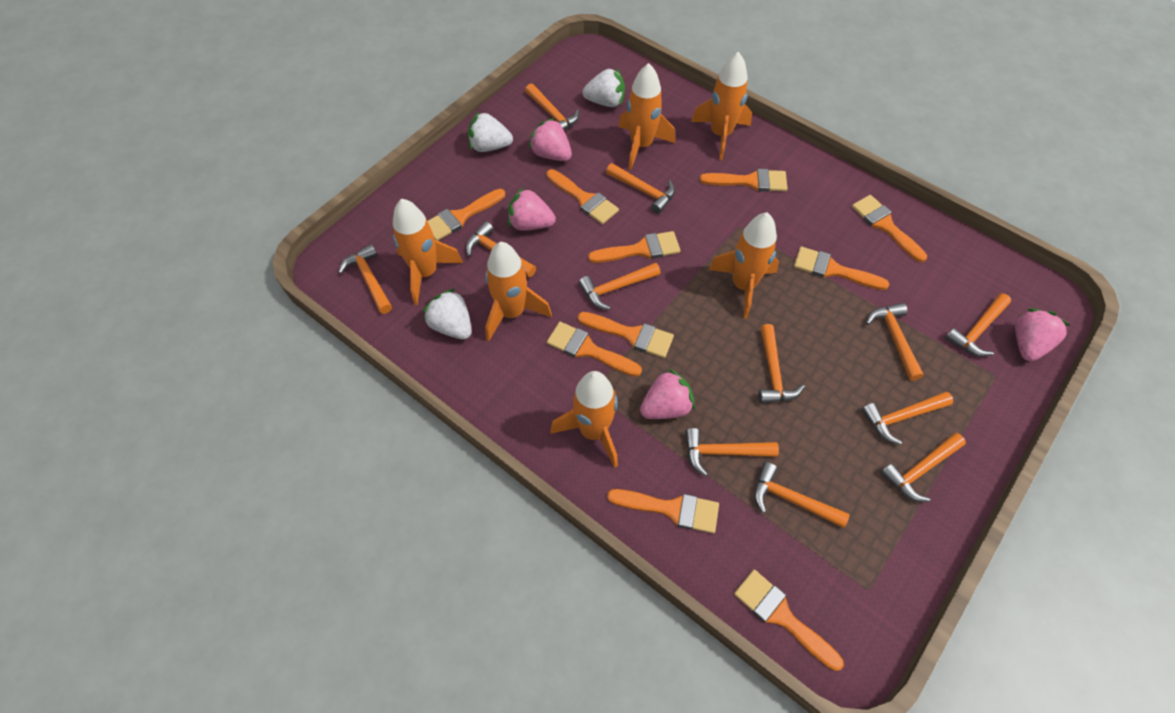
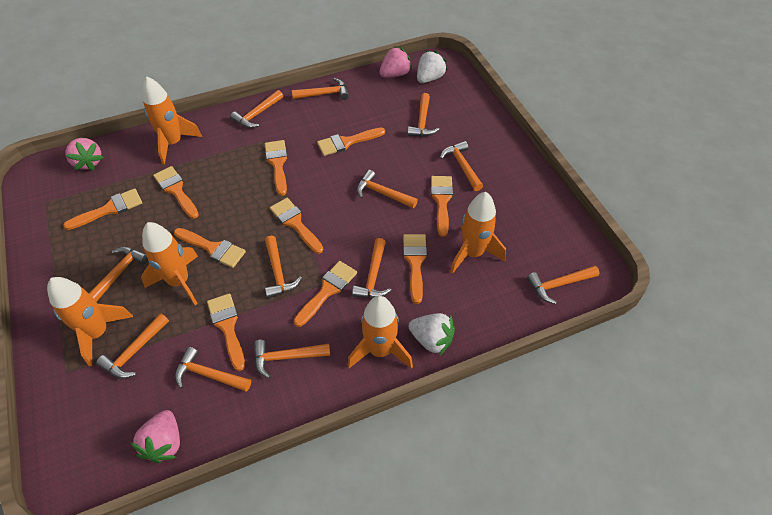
orange rocket: 6 -> 5
pink strawberry: 4 -> 3
white strawberry: 3 -> 2

